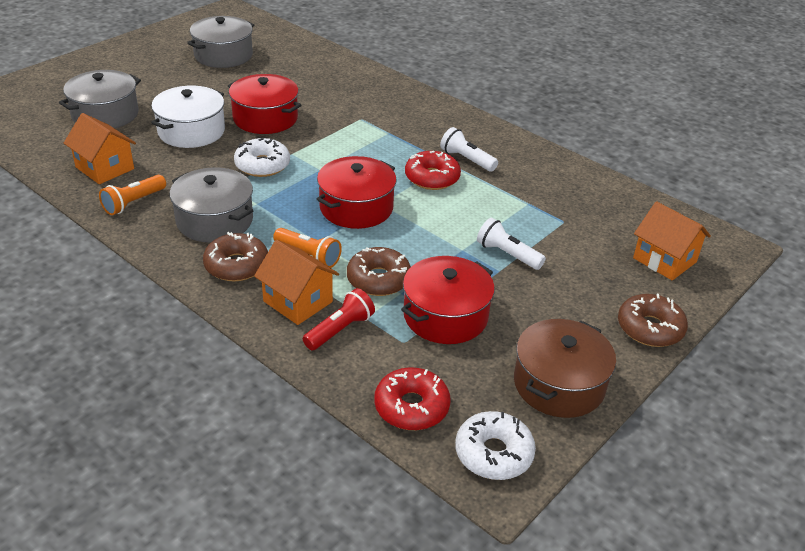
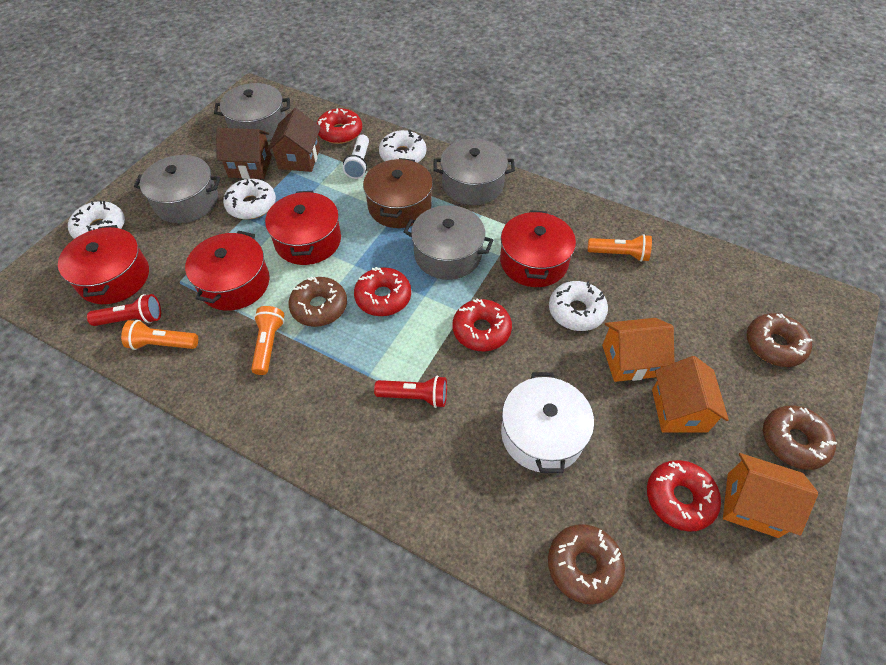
brown donut: 3 -> 4
brown house: 0 -> 2
grey pot: 3 -> 4
orange flashlight: 2 -> 3
red donut: 2 -> 4
red flashlight: 1 -> 2
red pot: 3 -> 4
white donut: 2 -> 4
white flashlight: 2 -> 1

